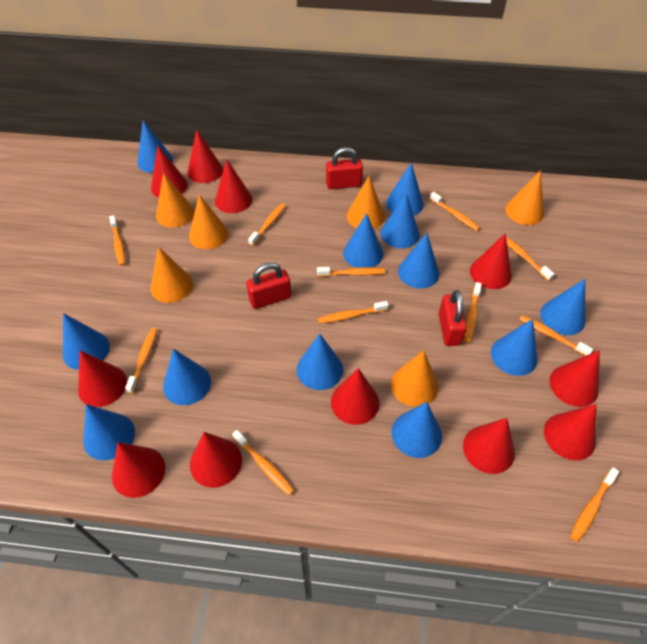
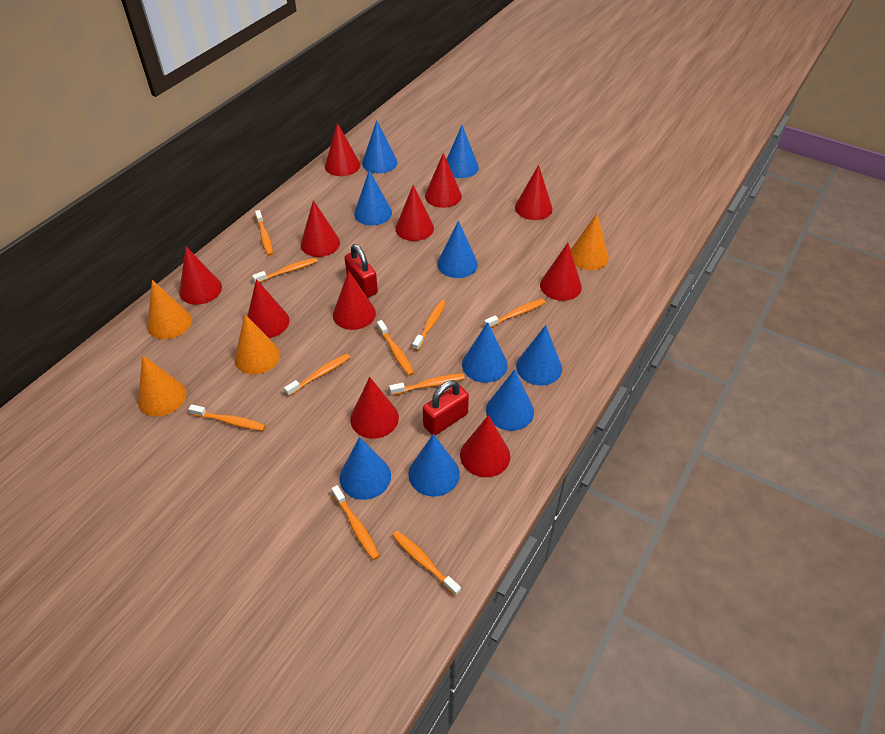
blue cone: 12 -> 9
orange cone: 6 -> 4
orange toothbrush: 11 -> 10
red padlock: 3 -> 2

